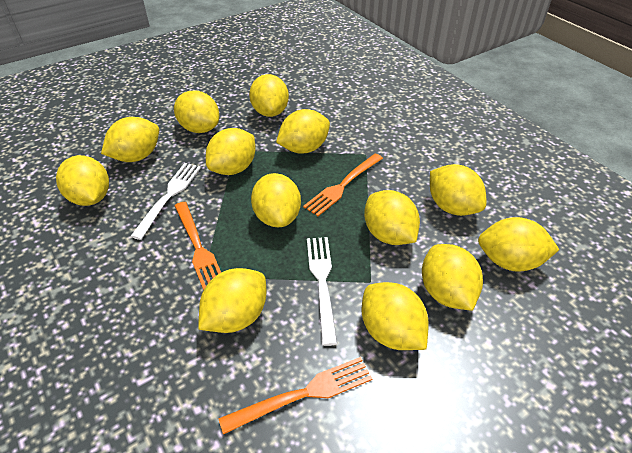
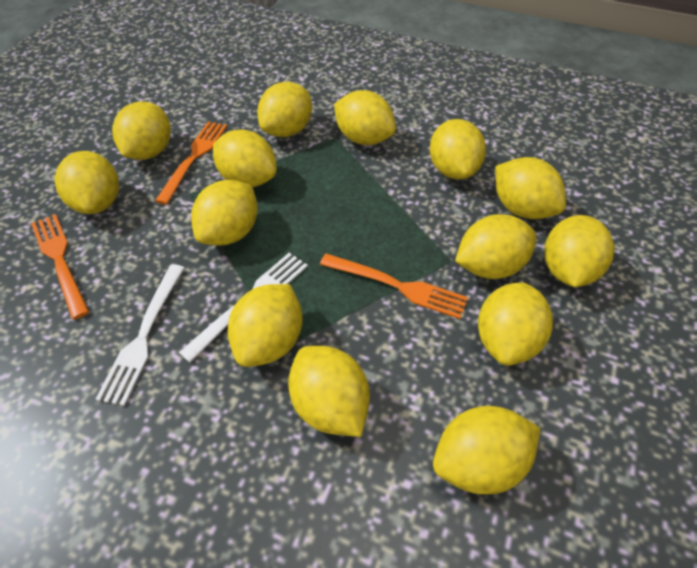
yellow lemon: 13 -> 14

